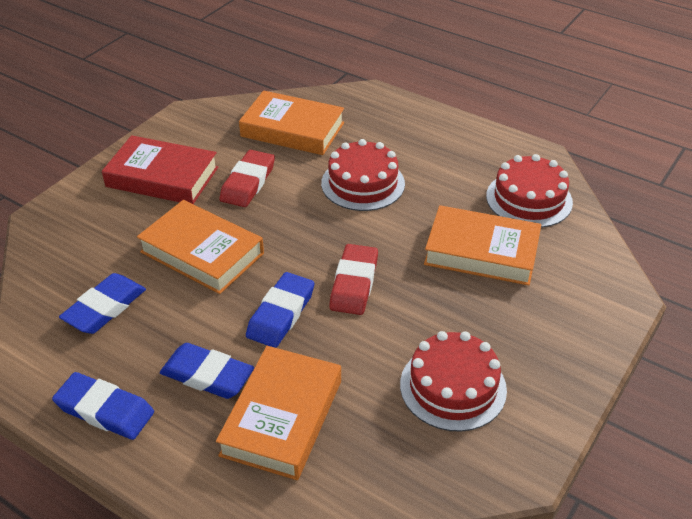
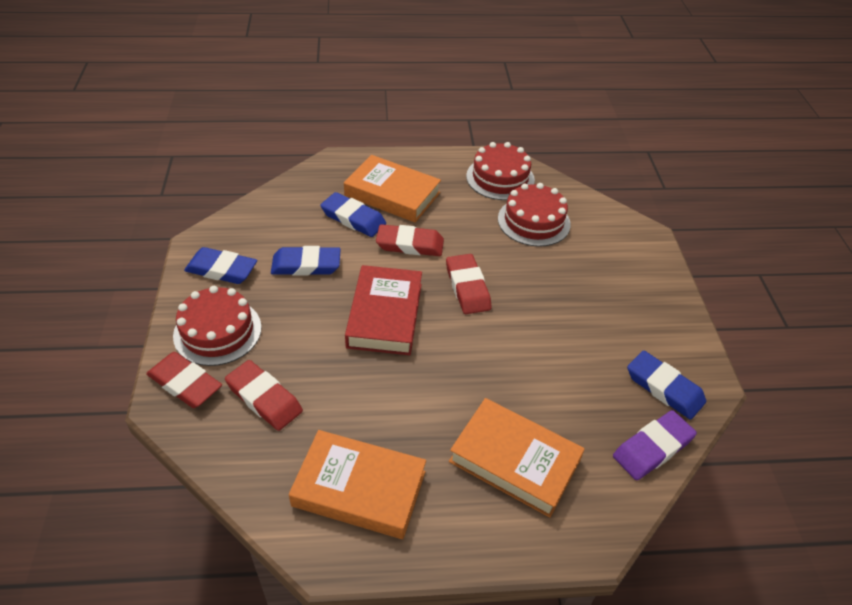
orange book: 4 -> 3
purple eraser: 0 -> 1
red eraser: 2 -> 4

